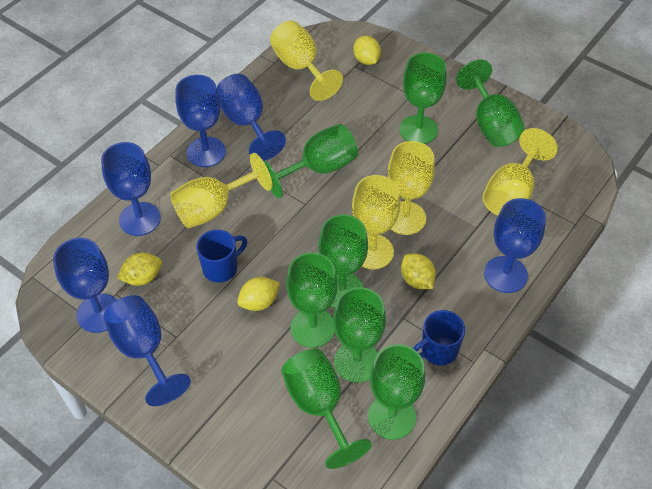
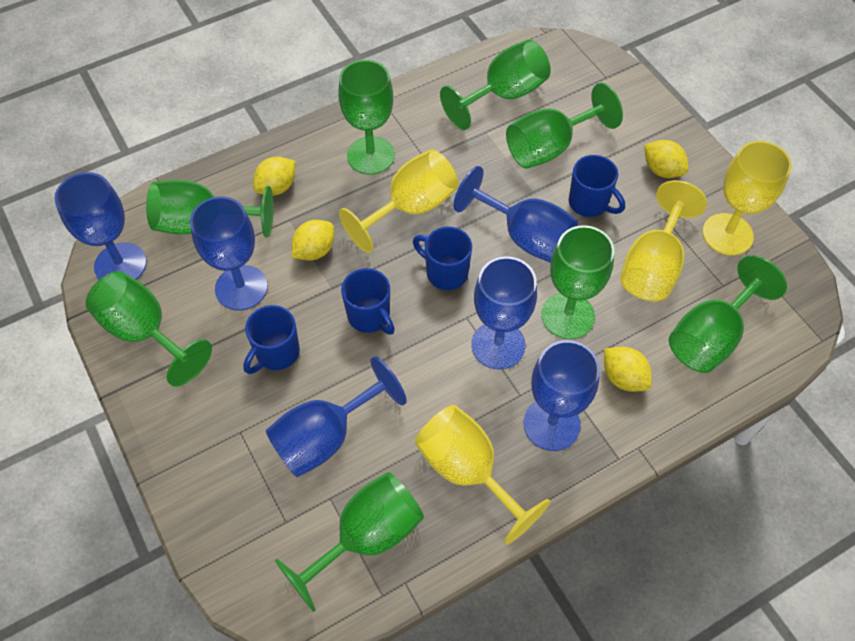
blue mug: 2 -> 4
yellow goblet: 5 -> 4

